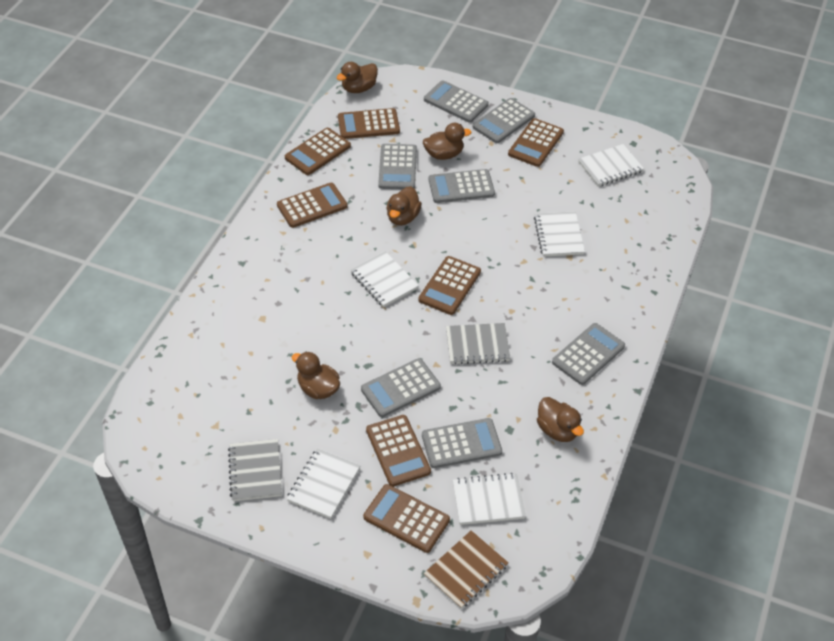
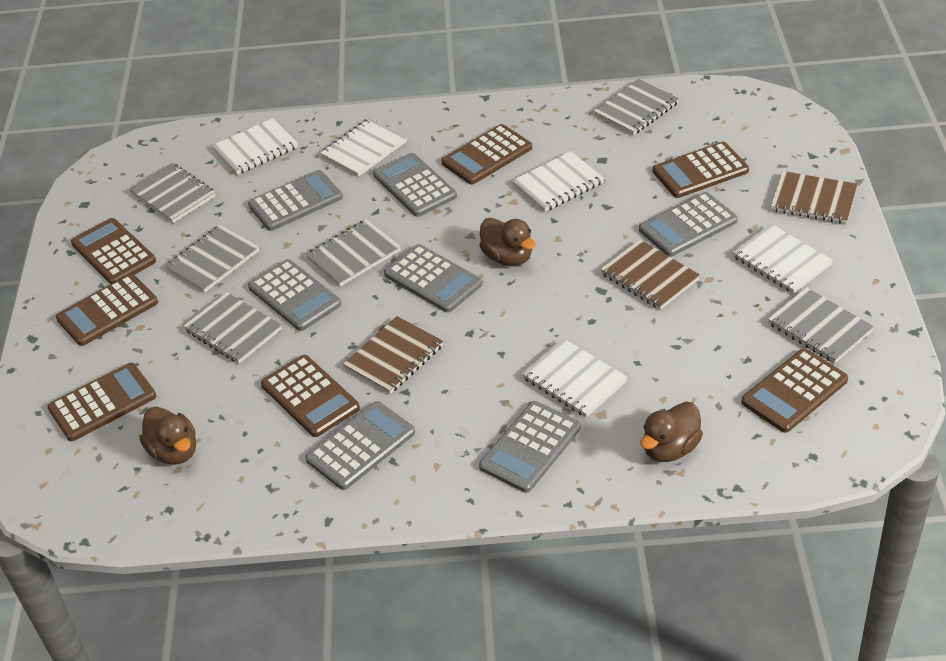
brown duck: 5 -> 3
brown notebook: 1 -> 3
grey notebook: 2 -> 6

